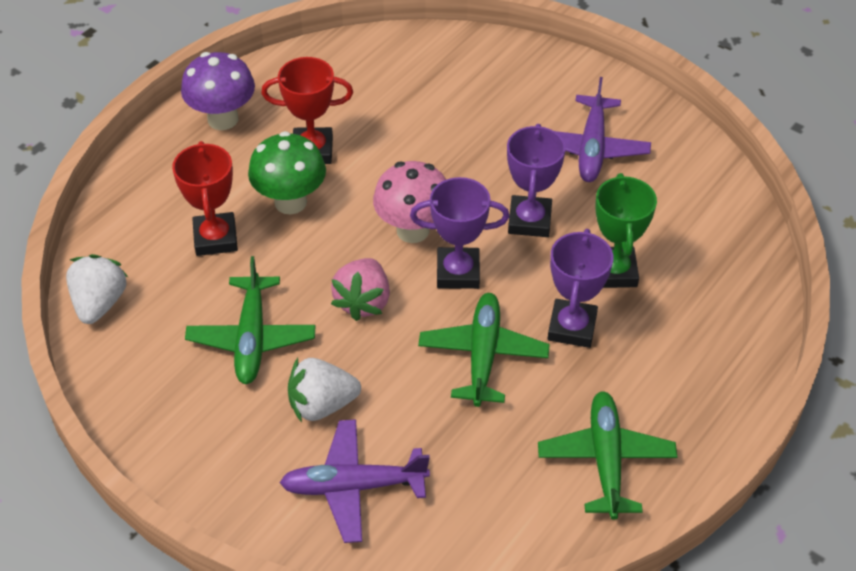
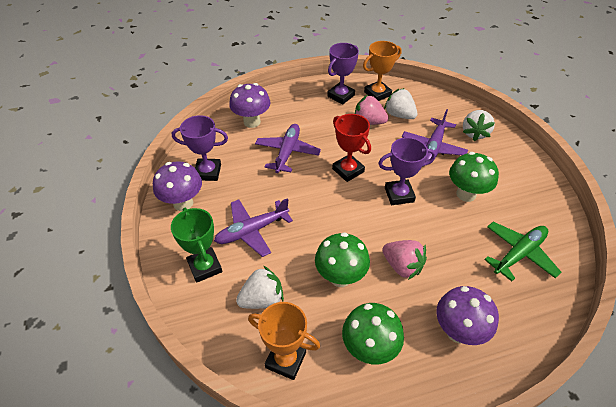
green mushroom: 1 -> 3
green plane: 3 -> 1
orange trophy: 0 -> 2
pink mushroom: 1 -> 0
pink strawberry: 1 -> 2
purple mushroom: 1 -> 3
purple plane: 2 -> 3
red trophy: 2 -> 1
white strawberry: 2 -> 3

